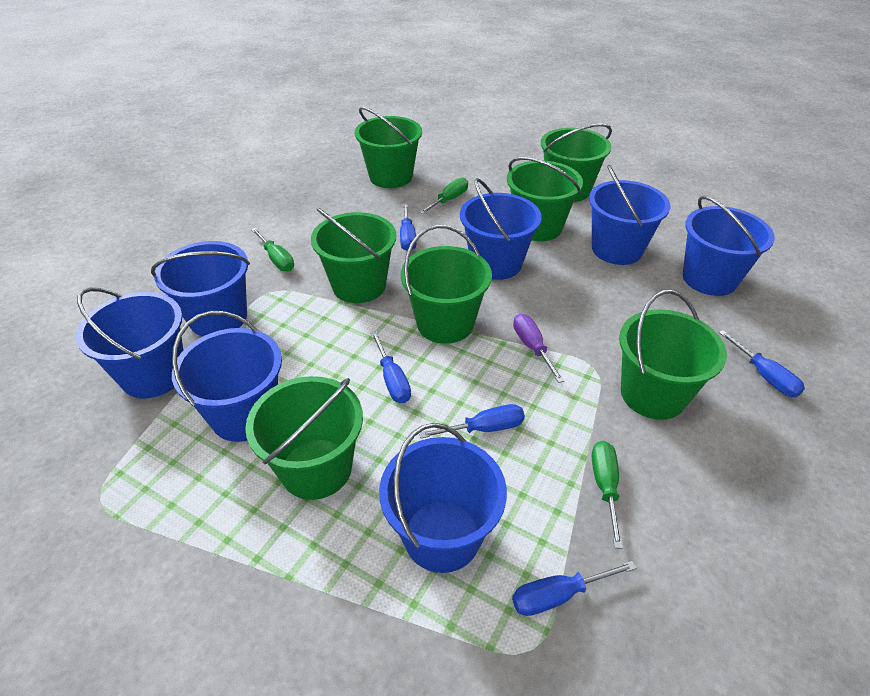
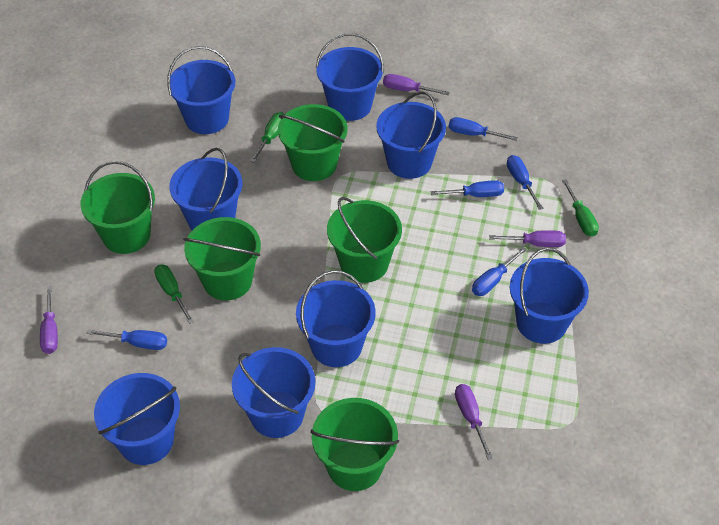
blue bucket: 7 -> 8
green bucket: 7 -> 5
purple screwdriver: 1 -> 4

